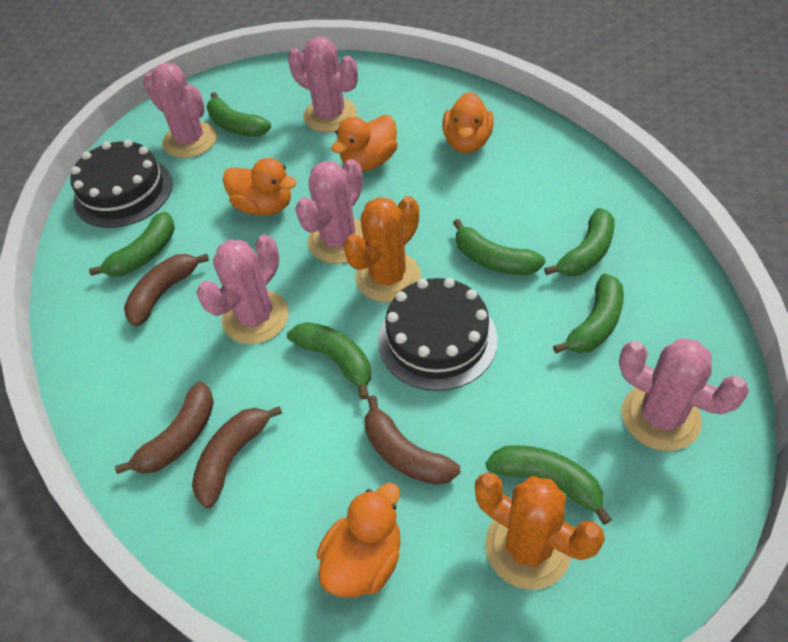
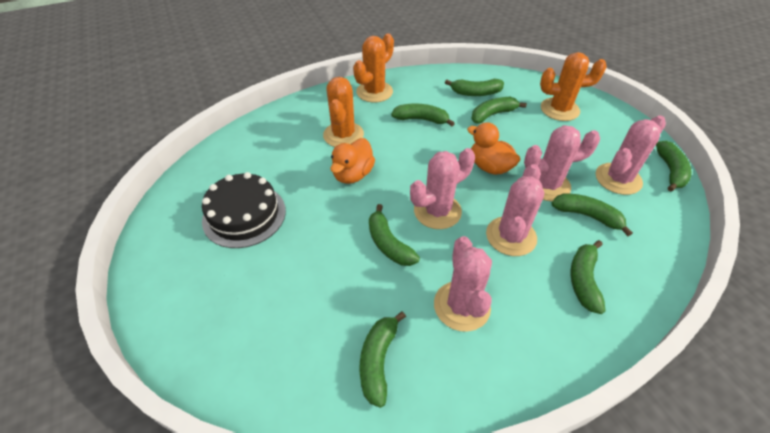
black cake: 2 -> 1
brown banana: 4 -> 0
green banana: 7 -> 8
orange cactus: 2 -> 3
orange duck: 4 -> 2

